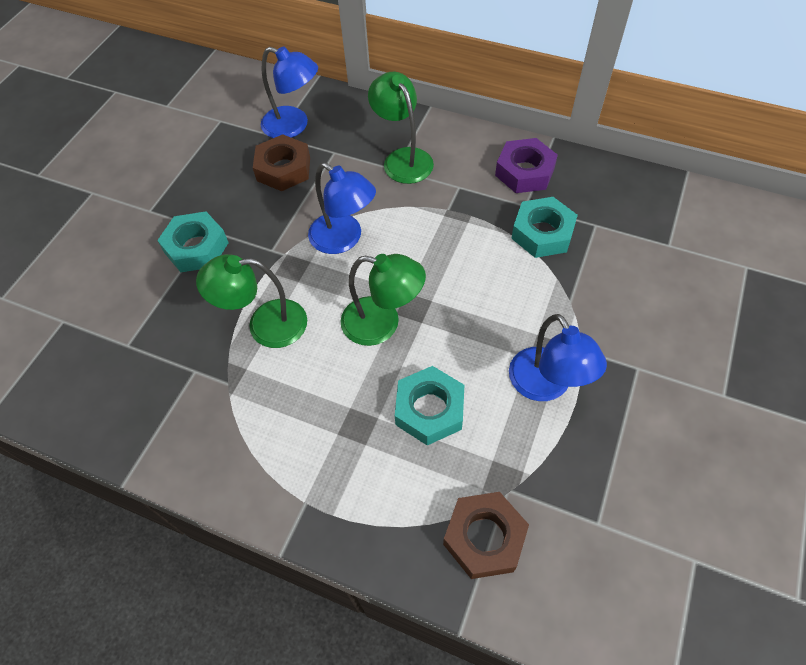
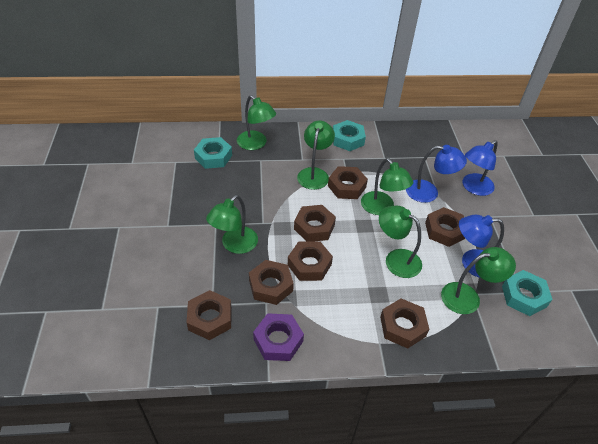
brown nut: 2 -> 7
green lamp: 3 -> 6

